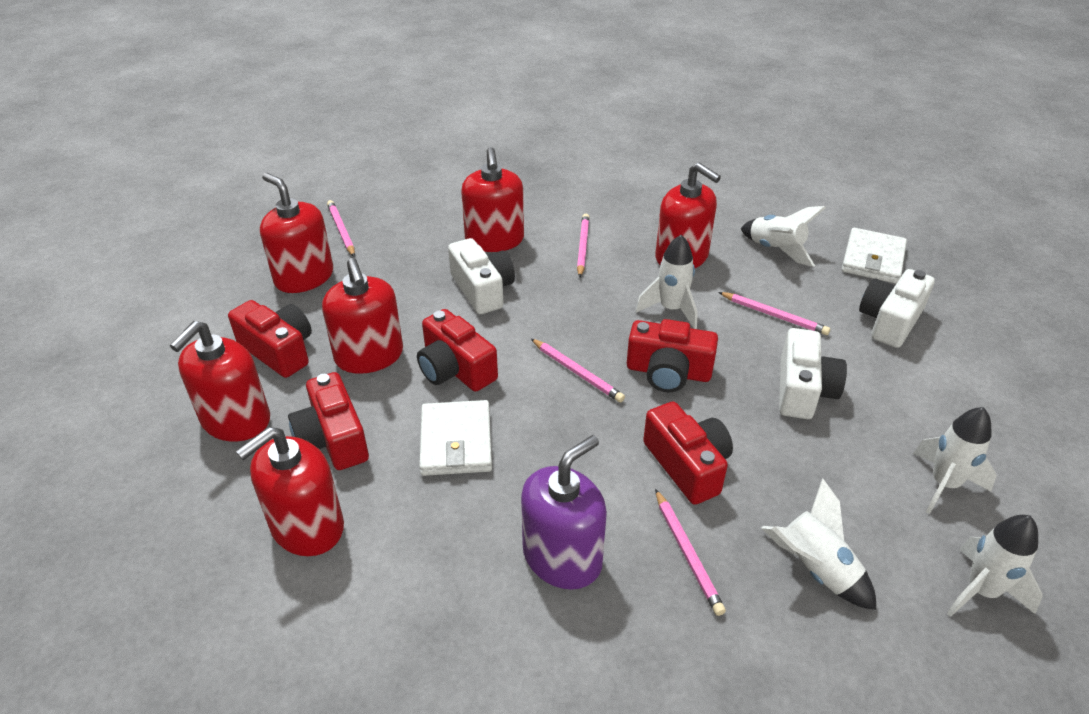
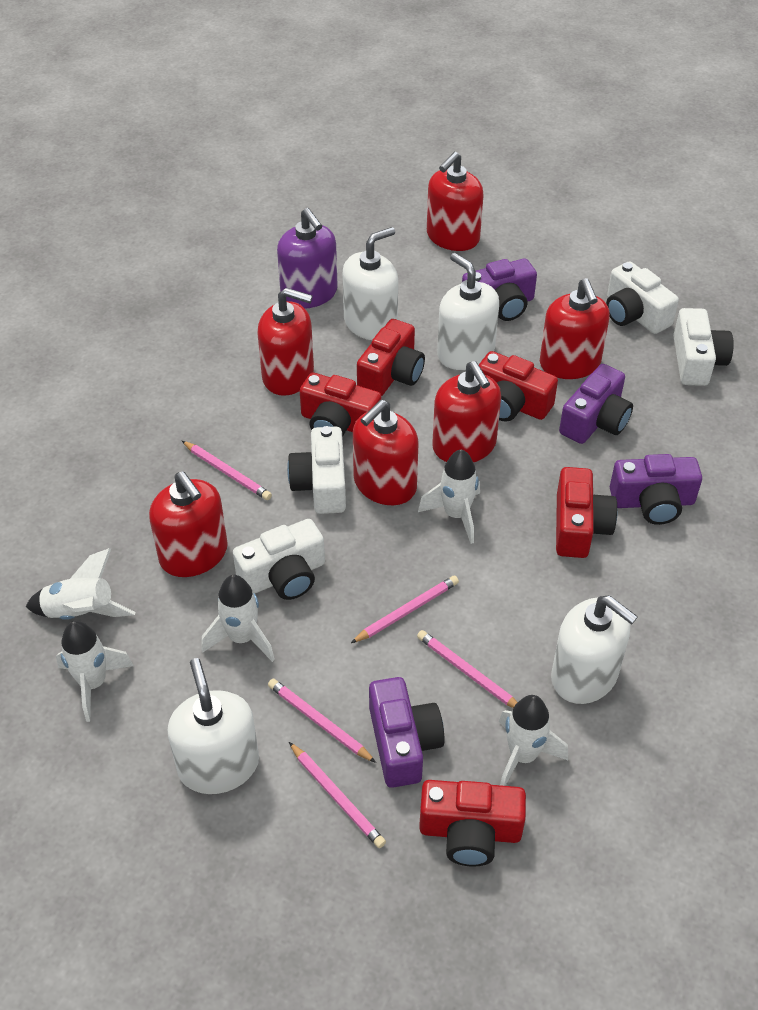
purple camera: 0 -> 4
white camera: 3 -> 4
white soap dispenser: 0 -> 4
white wallet: 2 -> 0

